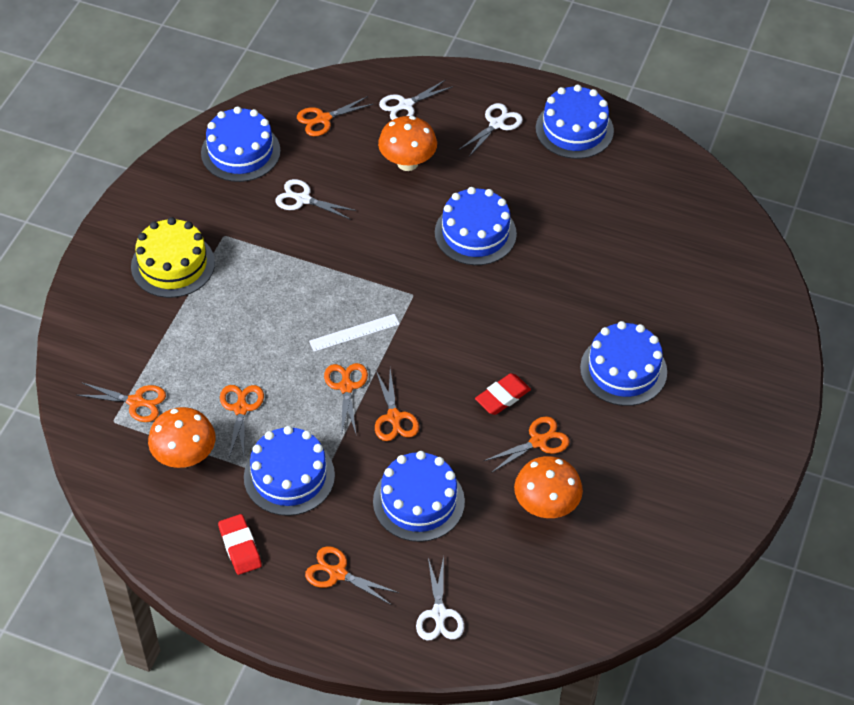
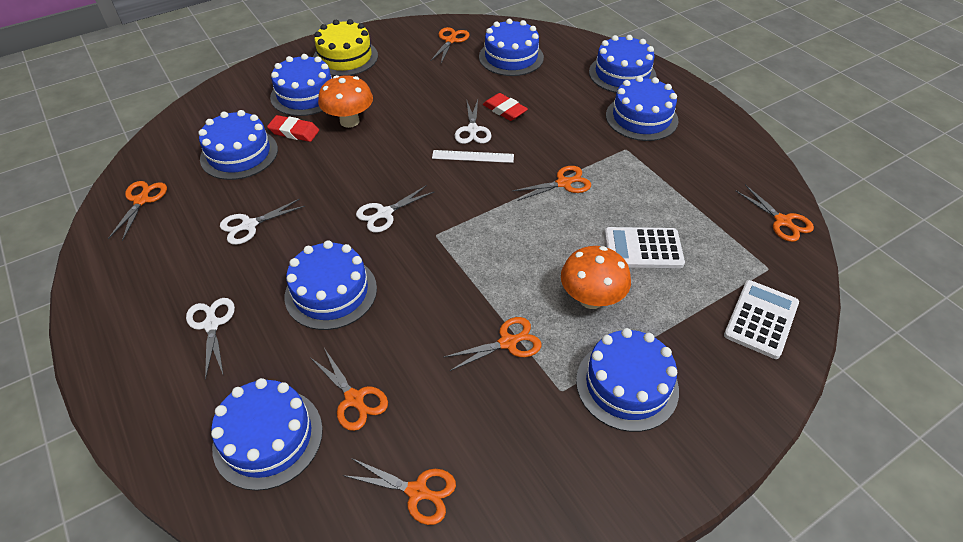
blue cake: 6 -> 8
orange mushroom: 3 -> 2
white calculator: 0 -> 2

